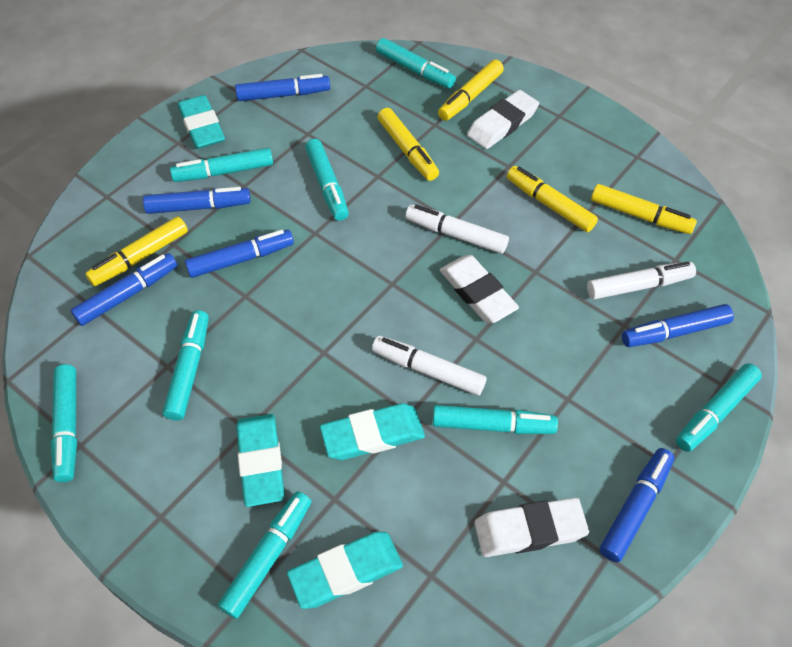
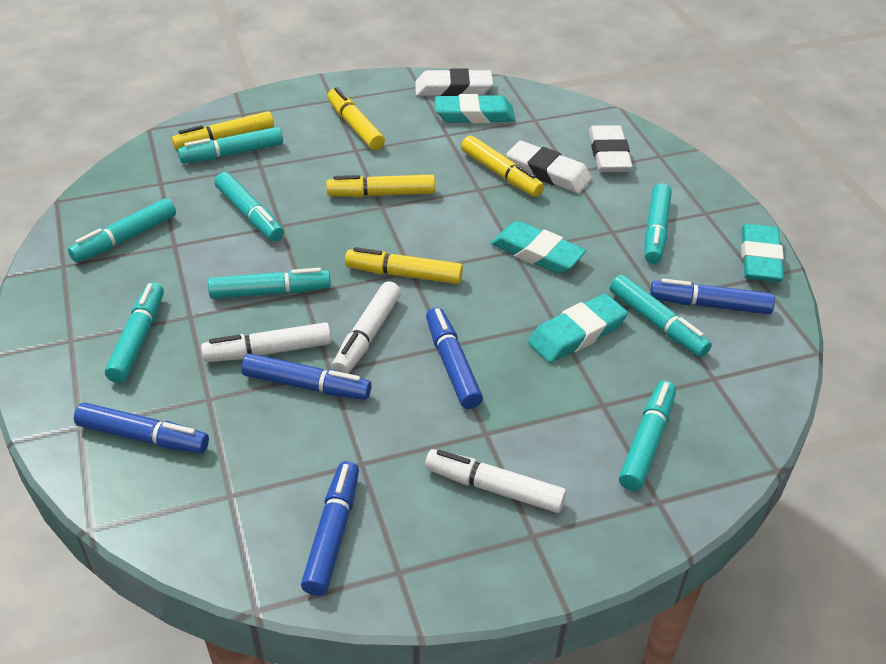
blue marker: 6 -> 5

